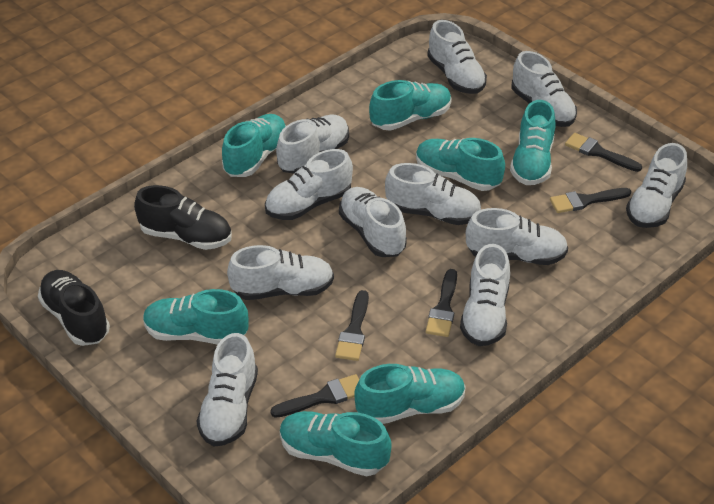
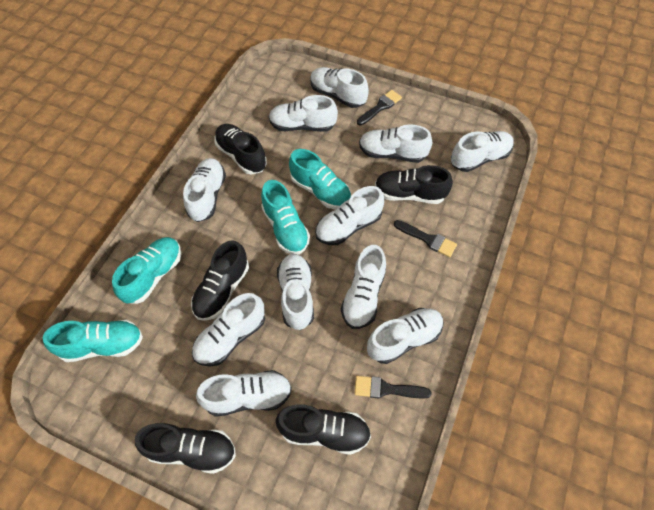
black brush: 5 -> 3
black shoe: 2 -> 5
turquoise shoe: 7 -> 4

